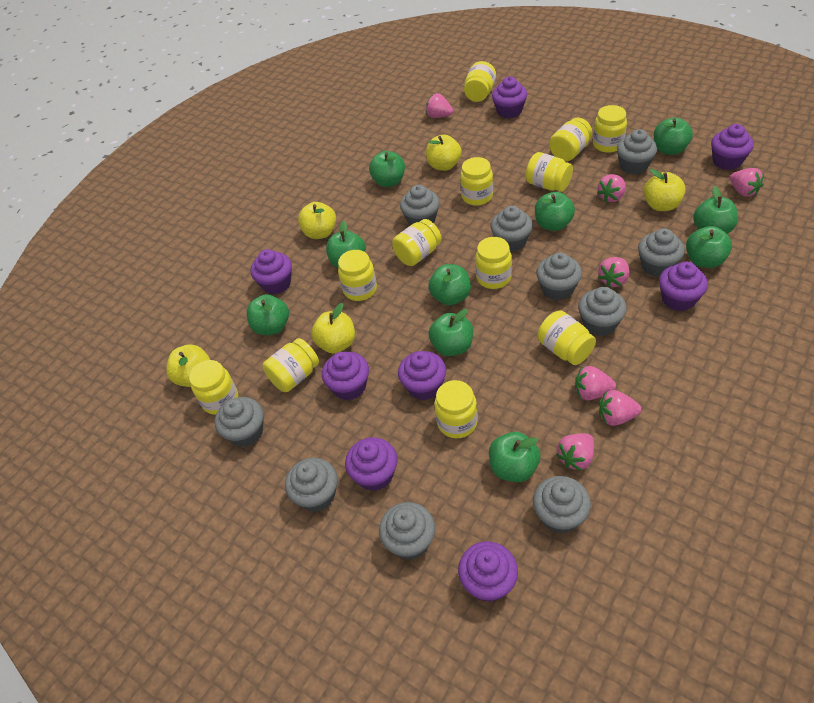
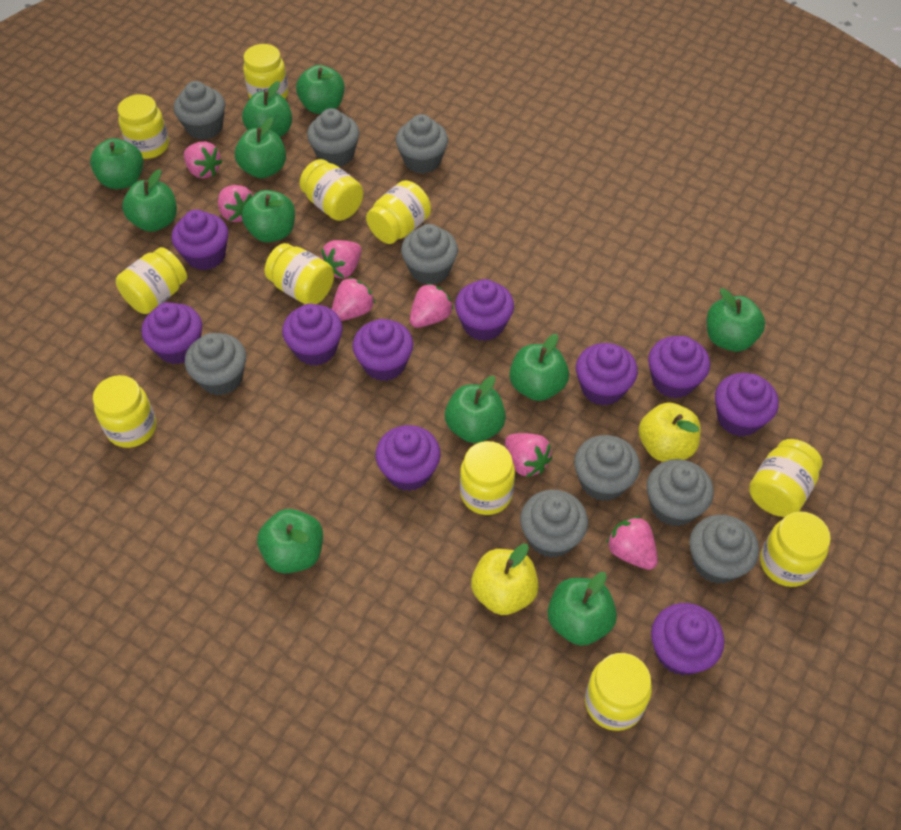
green apple: 10 -> 11
grey cupcake: 10 -> 9
purple cupcake: 8 -> 10
yellow apple: 5 -> 2
yellow jar: 12 -> 11

